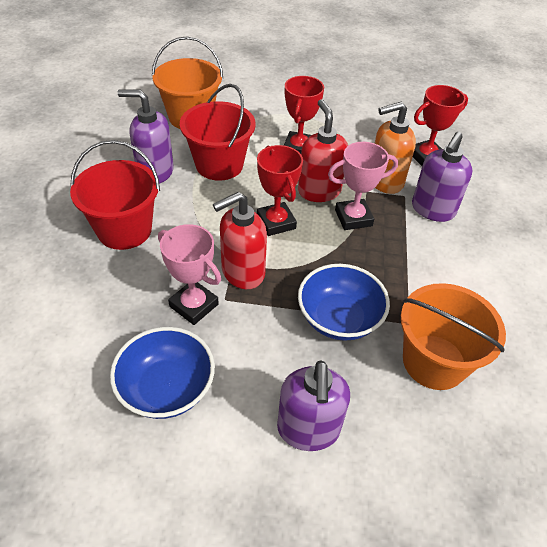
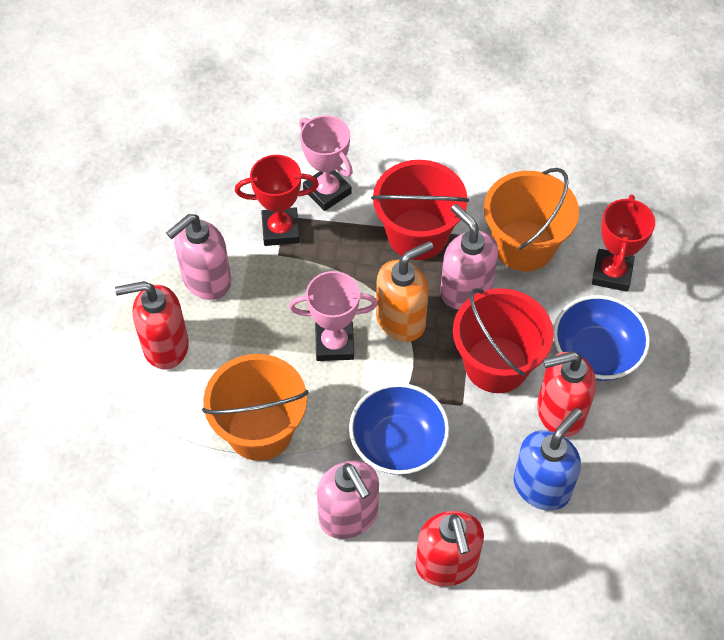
blue soap dispenser: 0 -> 1
pink soap dispenser: 0 -> 3
purple soap dispenser: 3 -> 0
red soap dispenser: 2 -> 3
red trophy: 3 -> 2

